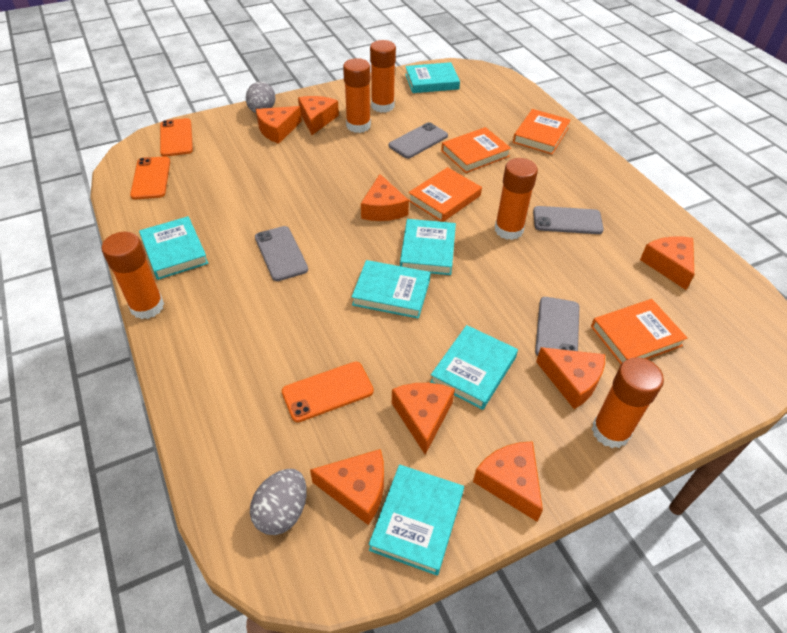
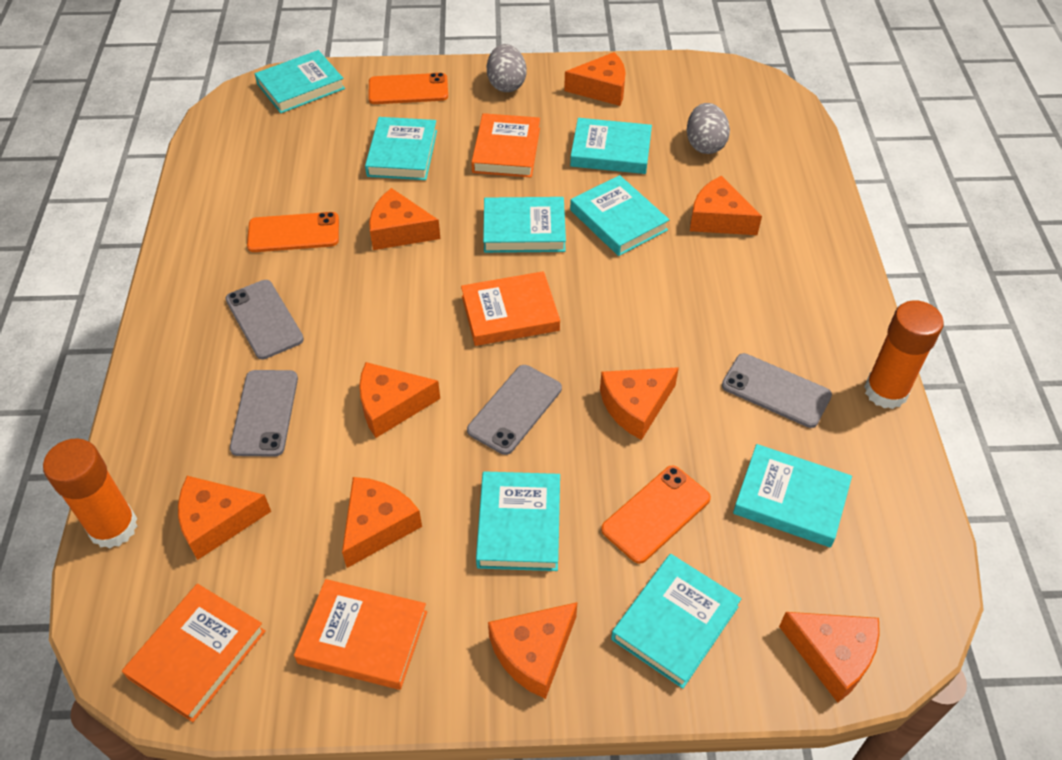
orange cheese: 8 -> 9
orange glue stick: 5 -> 2
turquoise book: 6 -> 8

